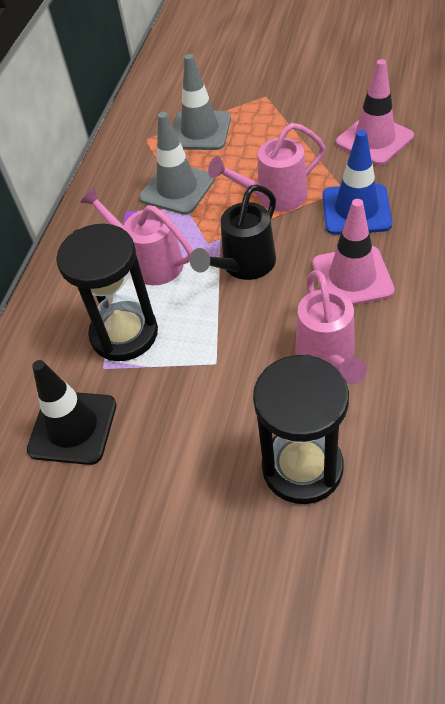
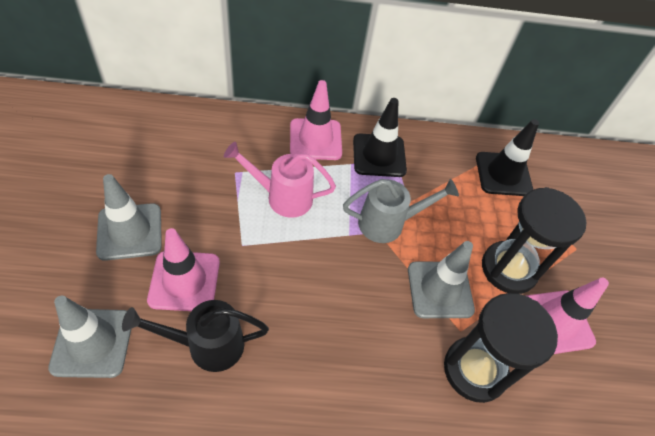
black traffic cone: 1 -> 2
blue traffic cone: 1 -> 0
grey traffic cone: 2 -> 3
grey watering can: 0 -> 1
pink traffic cone: 2 -> 3
pink watering can: 3 -> 1

